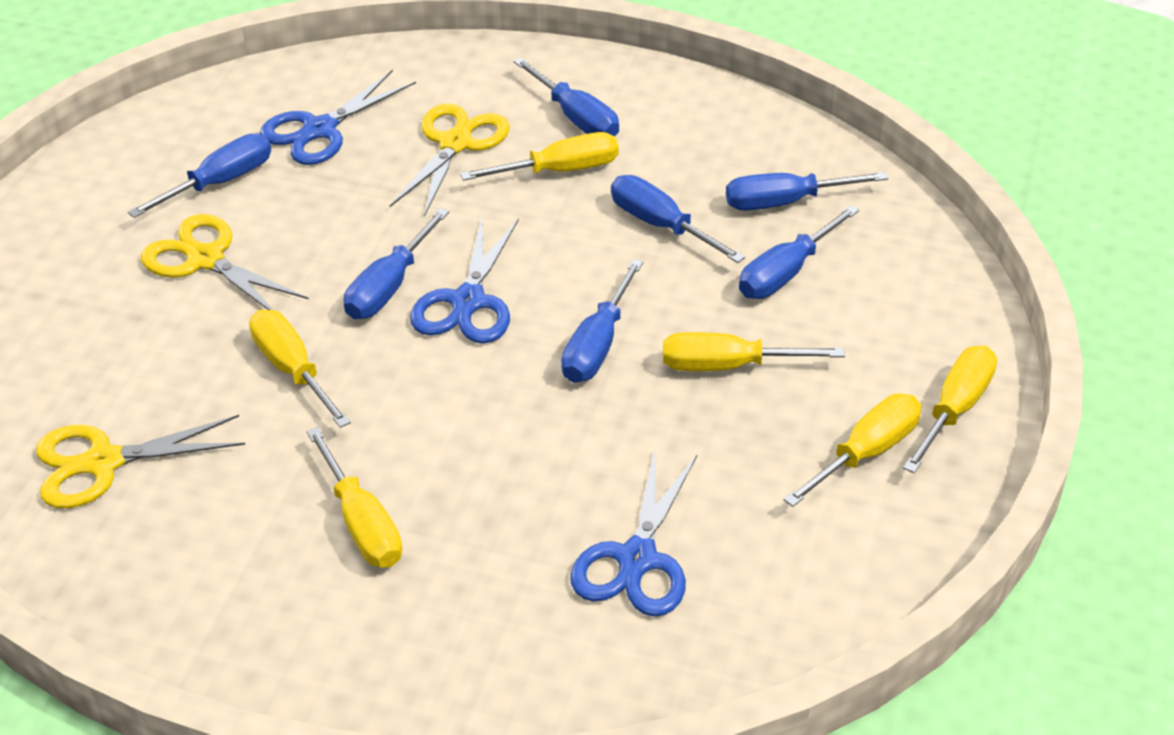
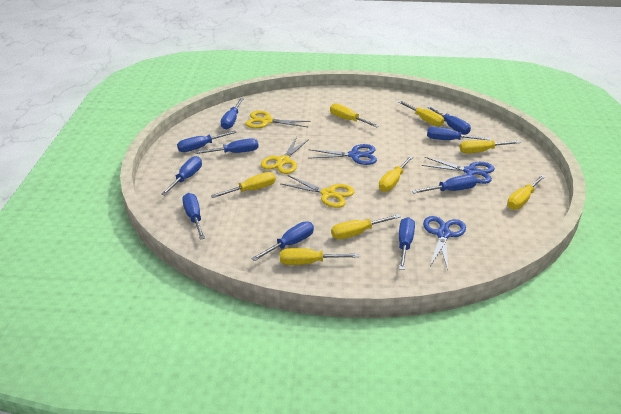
blue screwdriver: 7 -> 10
yellow screwdriver: 6 -> 8

